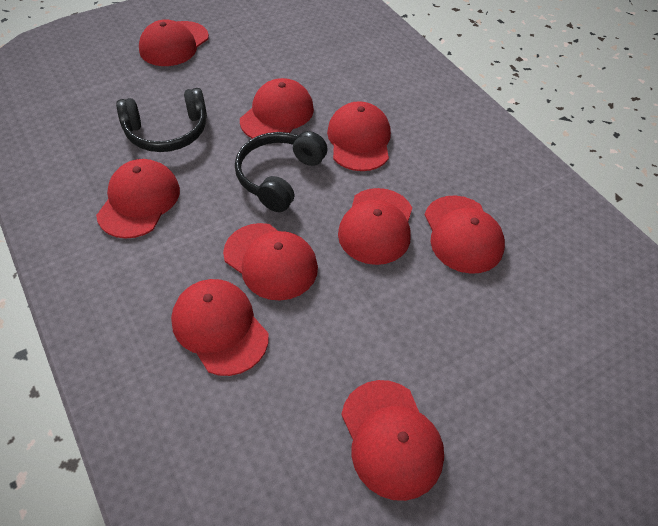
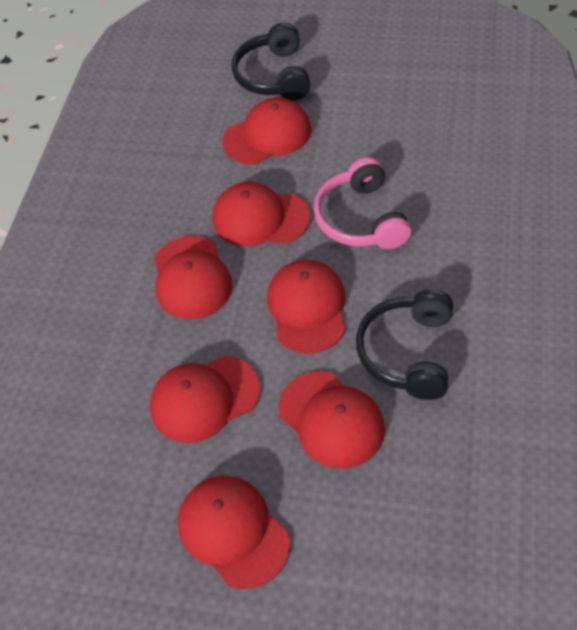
pink headphones: 0 -> 1
red cap: 9 -> 7

